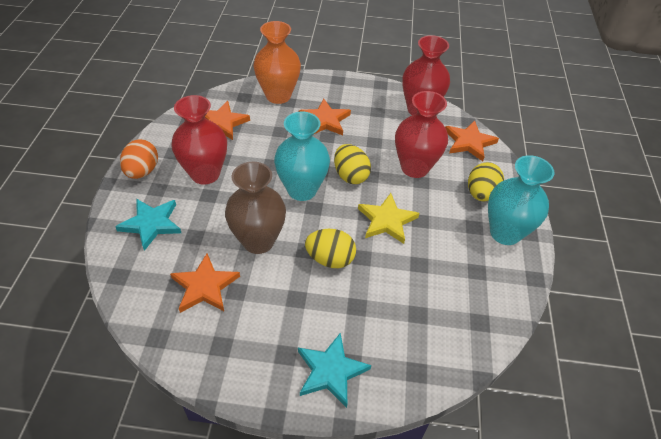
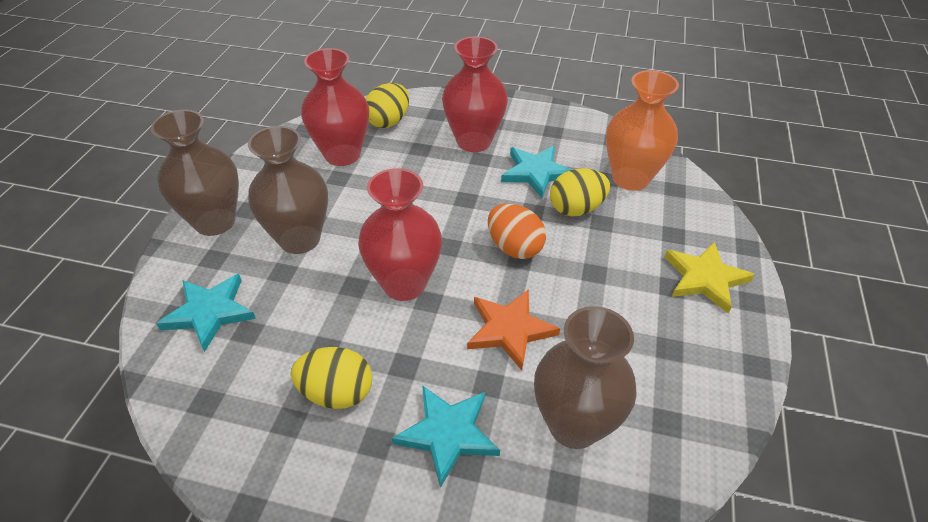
brown vase: 1 -> 3
orange star: 4 -> 1
turquoise star: 2 -> 3
turquoise vase: 2 -> 0

